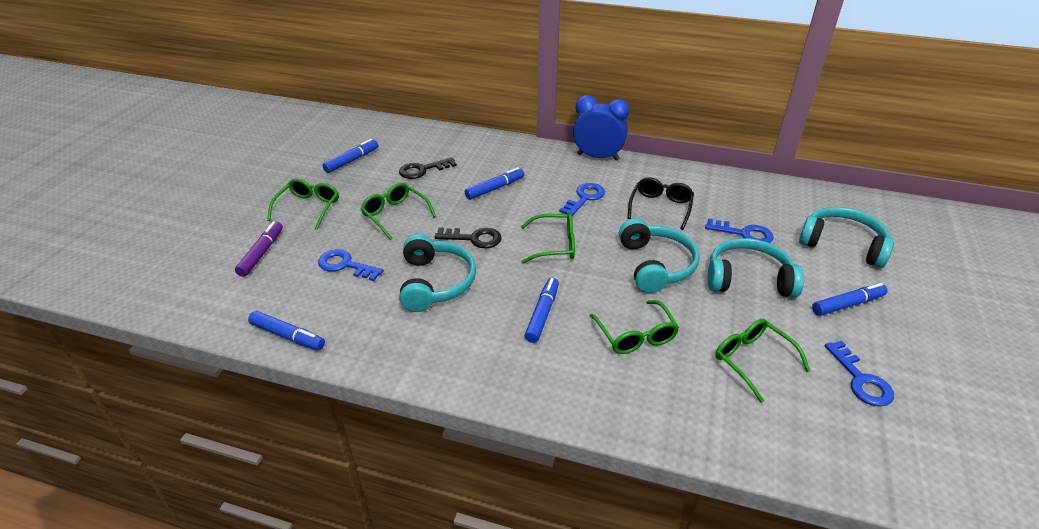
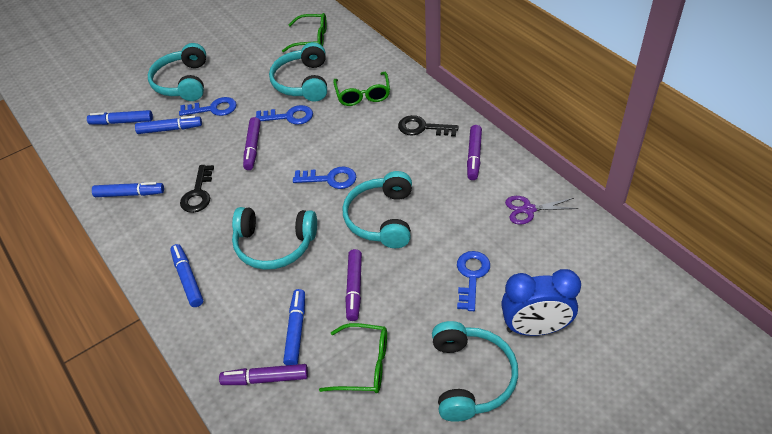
black glasses: 1 -> 0
green glasses: 5 -> 3
purple marker: 1 -> 4
purple scissors: 0 -> 1
turquoise headphones: 4 -> 5

